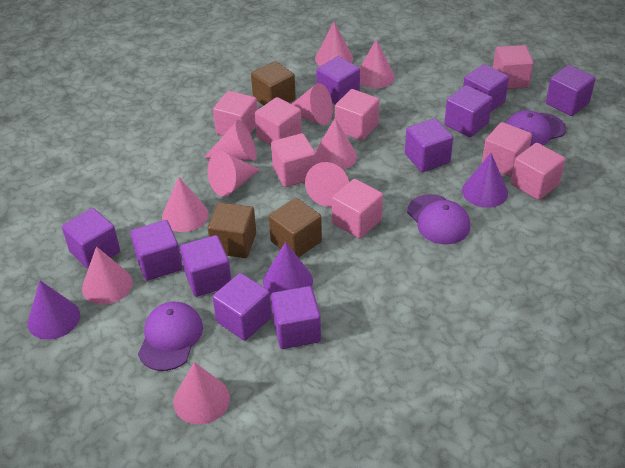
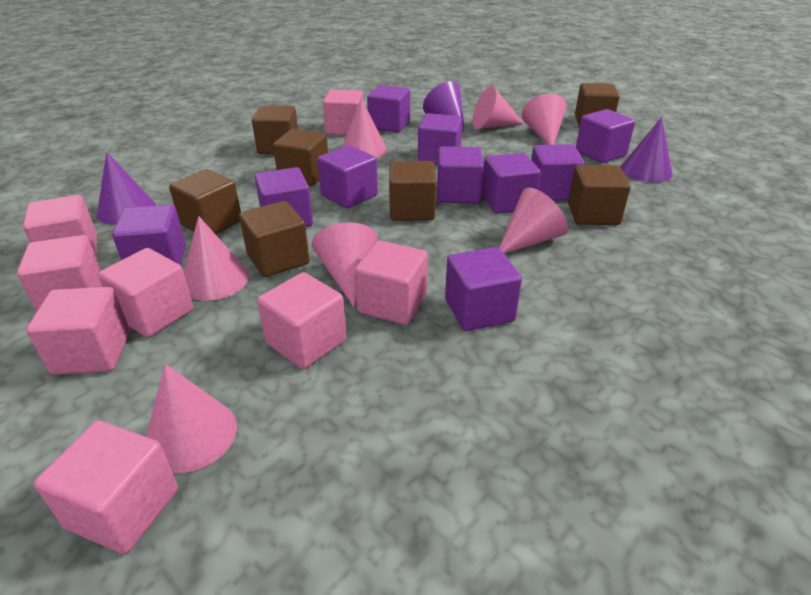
brown cube: 3 -> 7
pink cone: 10 -> 7
purple cap: 3 -> 0

